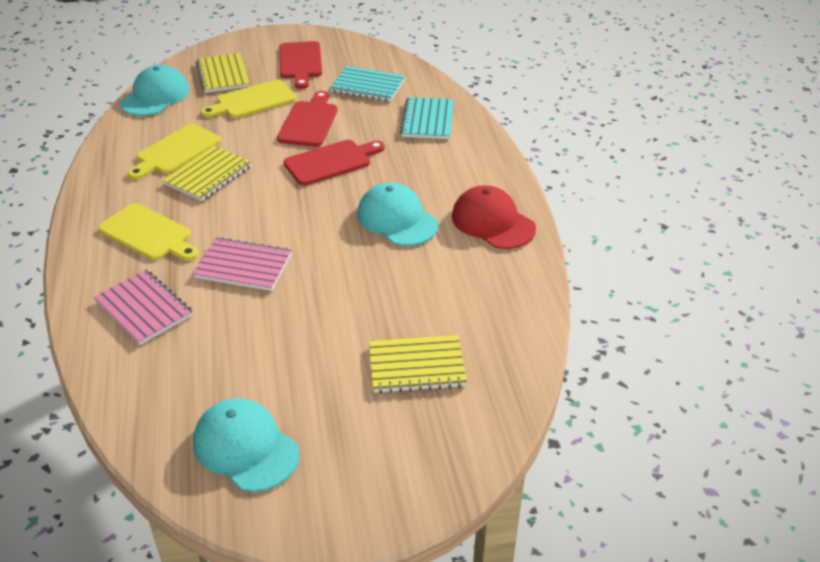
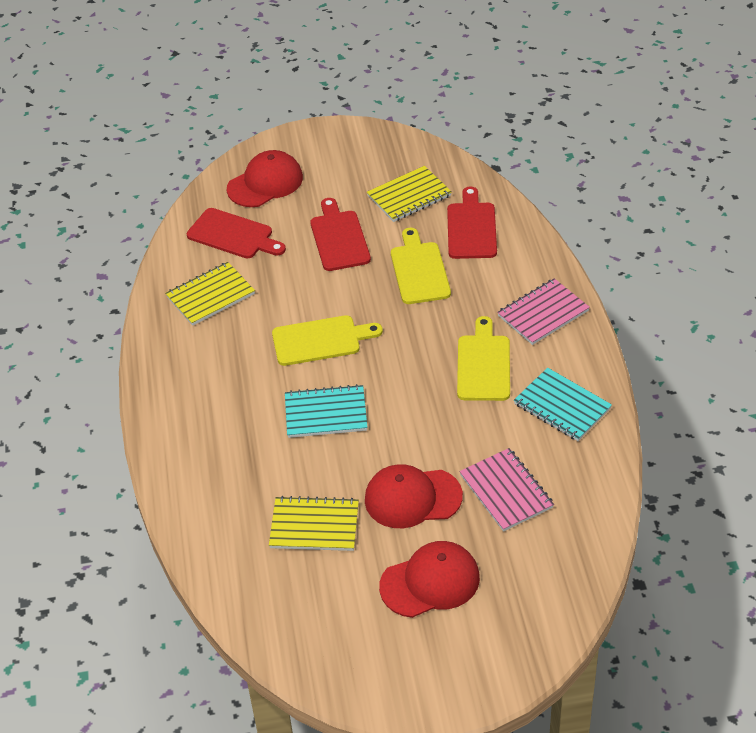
red cap: 1 -> 3
turquoise cap: 3 -> 0

